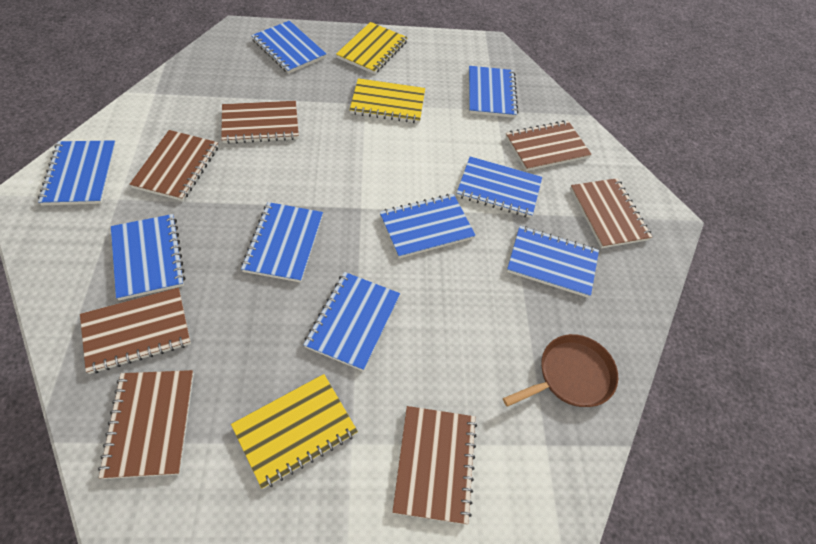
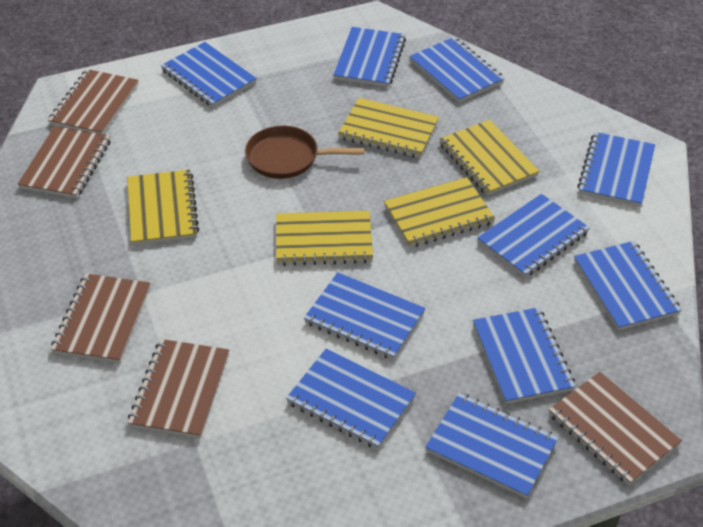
blue notebook: 9 -> 10
brown notebook: 7 -> 5
yellow notebook: 3 -> 5

